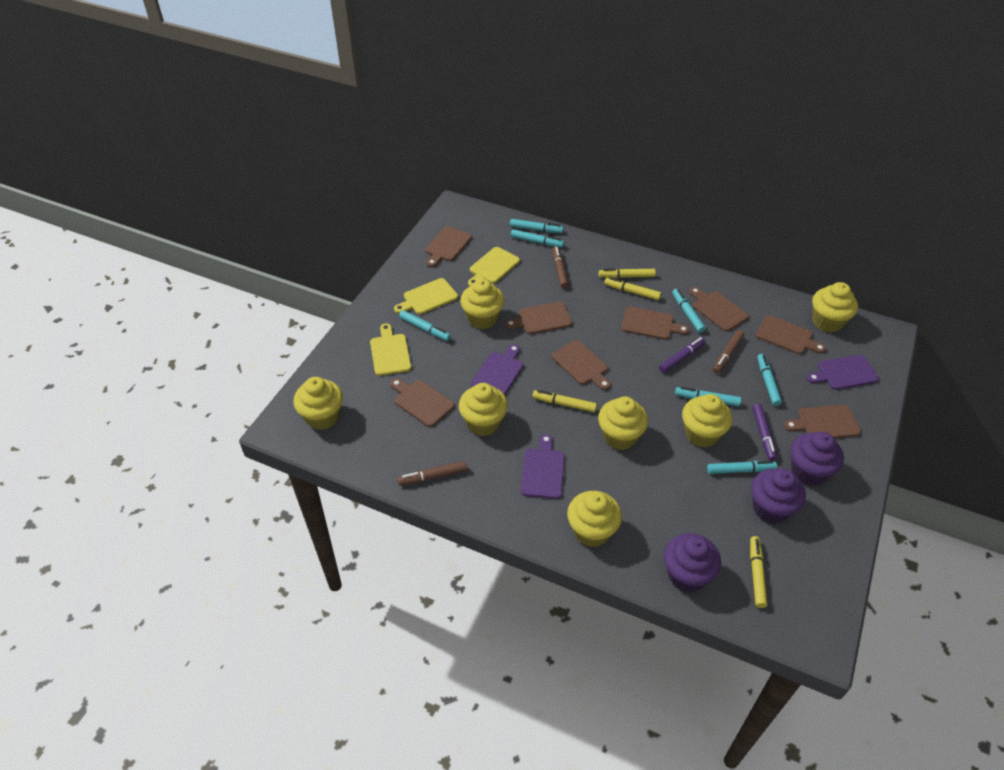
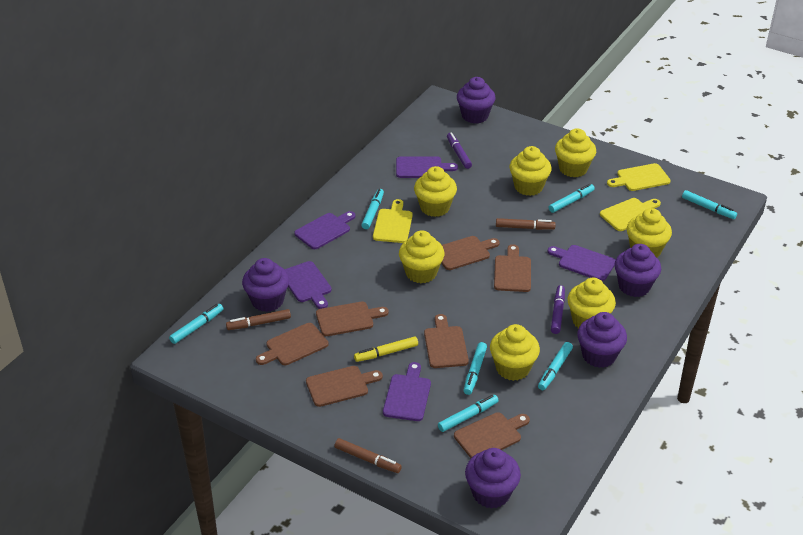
brown cutting board: 8 -> 7
purple cupcake: 3 -> 5
purple cutting board: 3 -> 5
yellow marker: 4 -> 1

